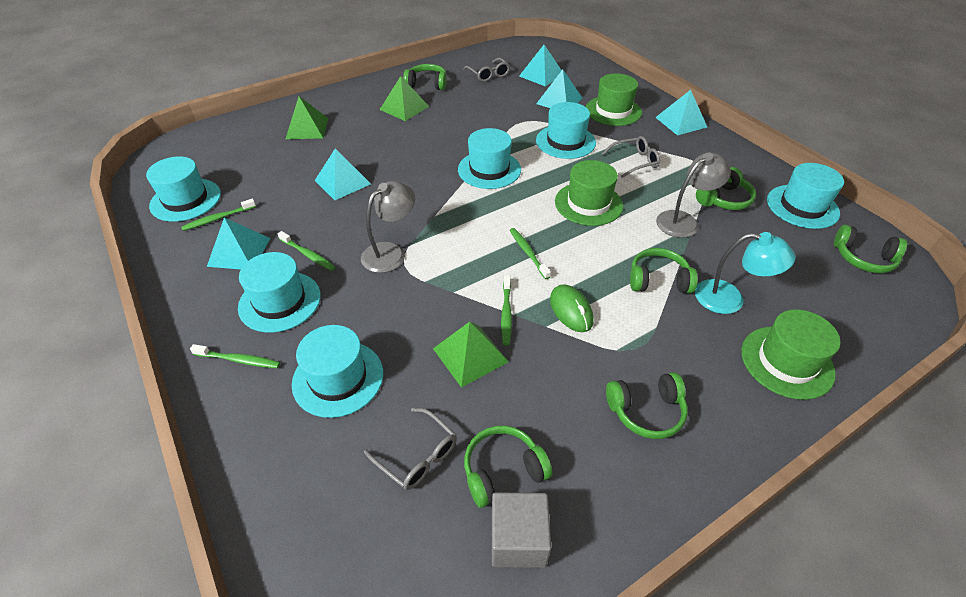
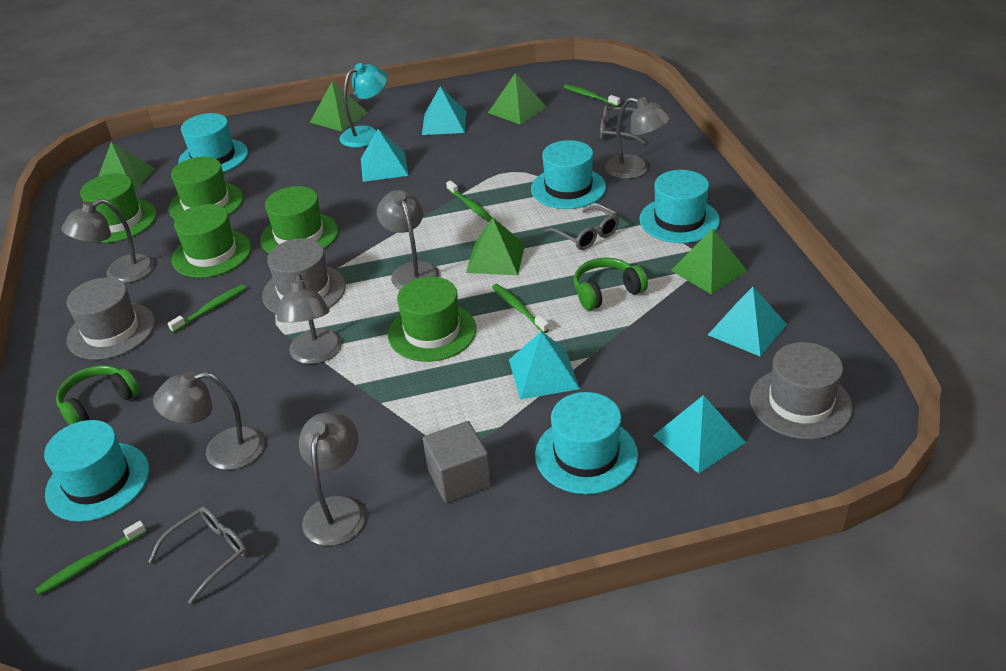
green hat: 3 -> 5
green headphones: 6 -> 2
green mouse: 1 -> 0
green pyramid: 3 -> 5
grey hat: 0 -> 3
grey lamp: 2 -> 6
turquoise hat: 6 -> 5

